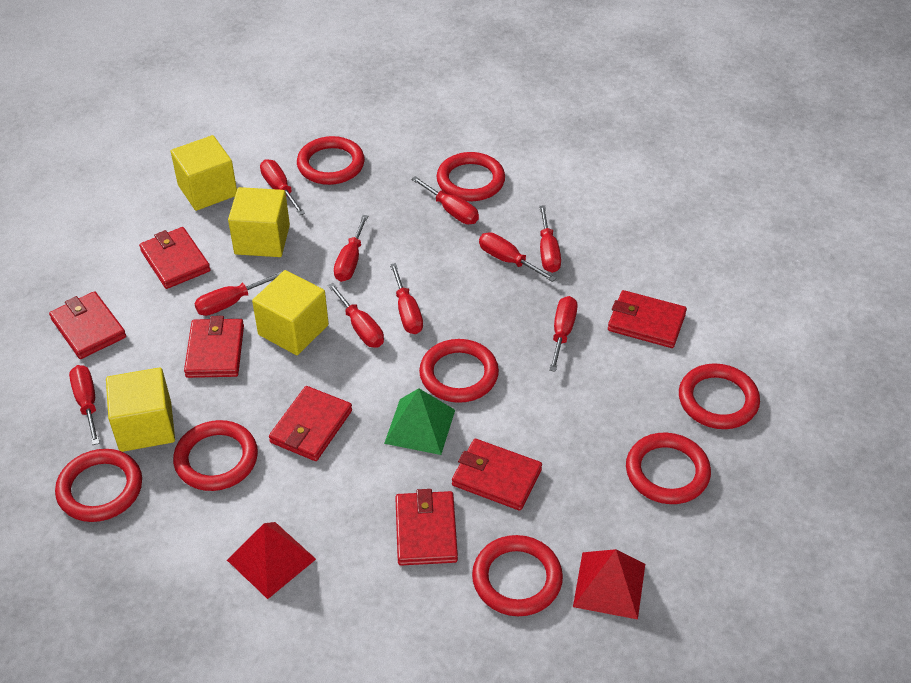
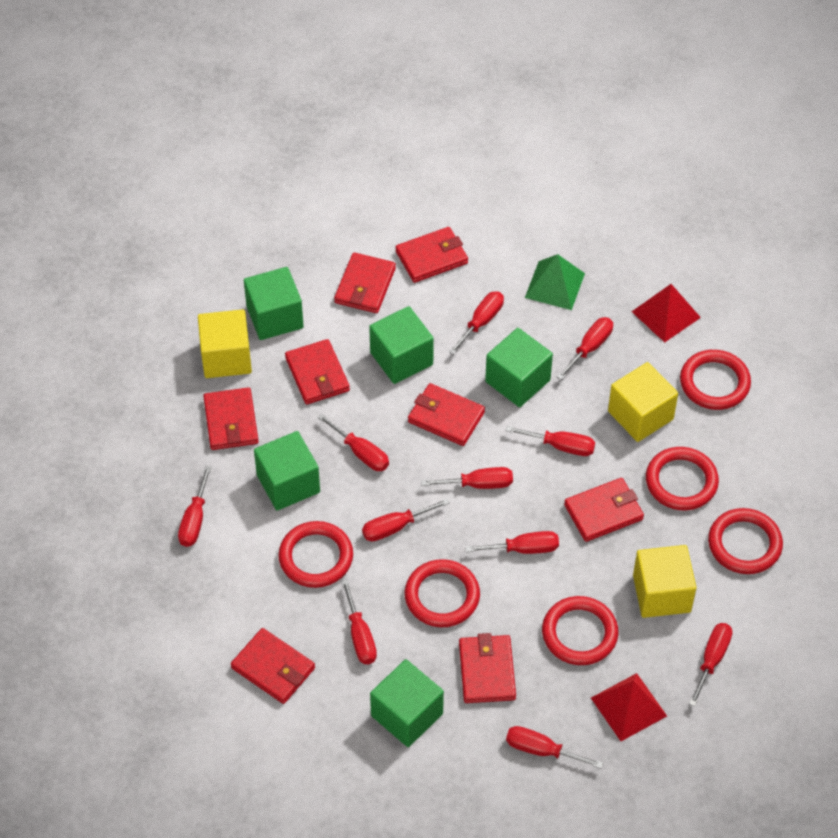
green cube: 0 -> 5
red ring: 8 -> 6
red screwdriver: 10 -> 11
red wallet: 7 -> 8
yellow cube: 4 -> 3

